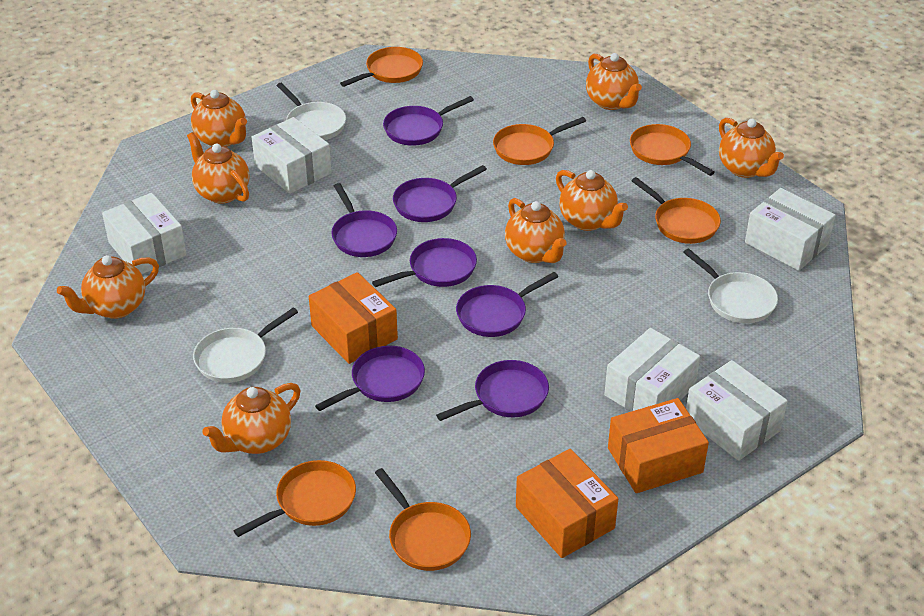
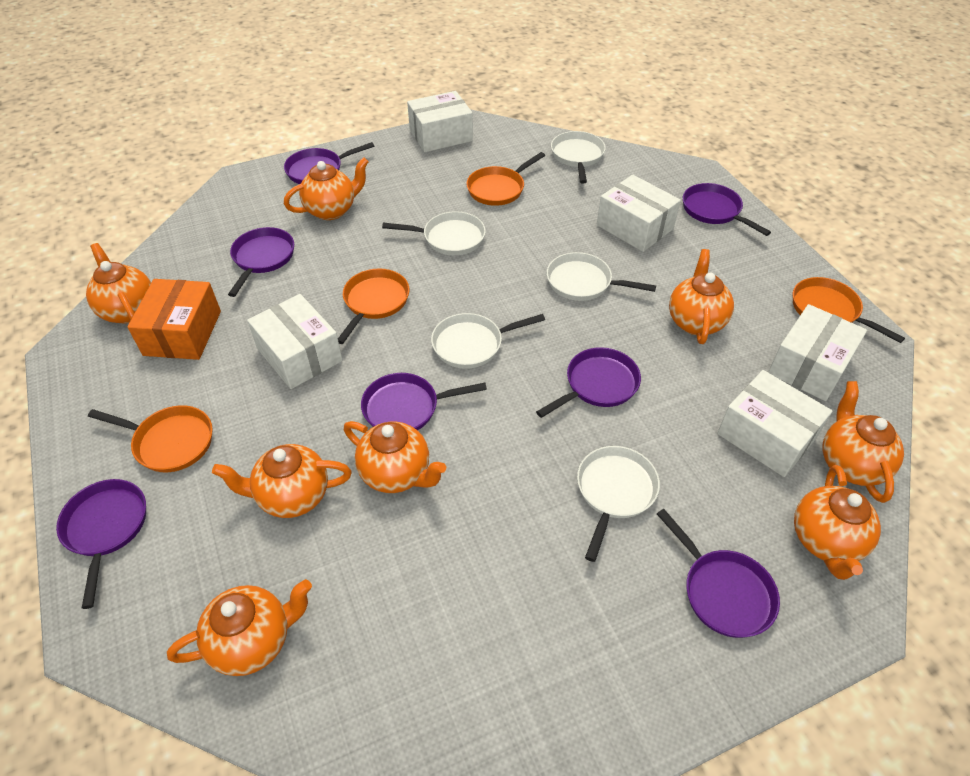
orange box: 3 -> 1
orange pan: 6 -> 4
white pan: 3 -> 5

